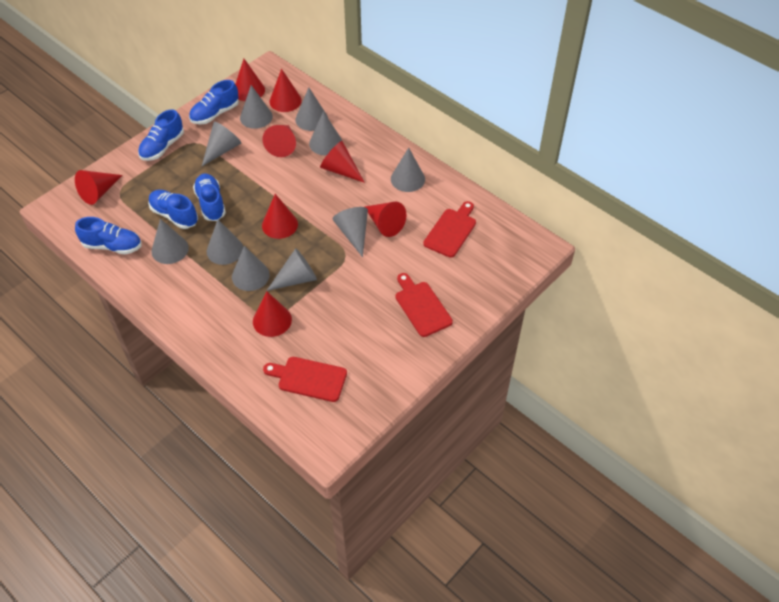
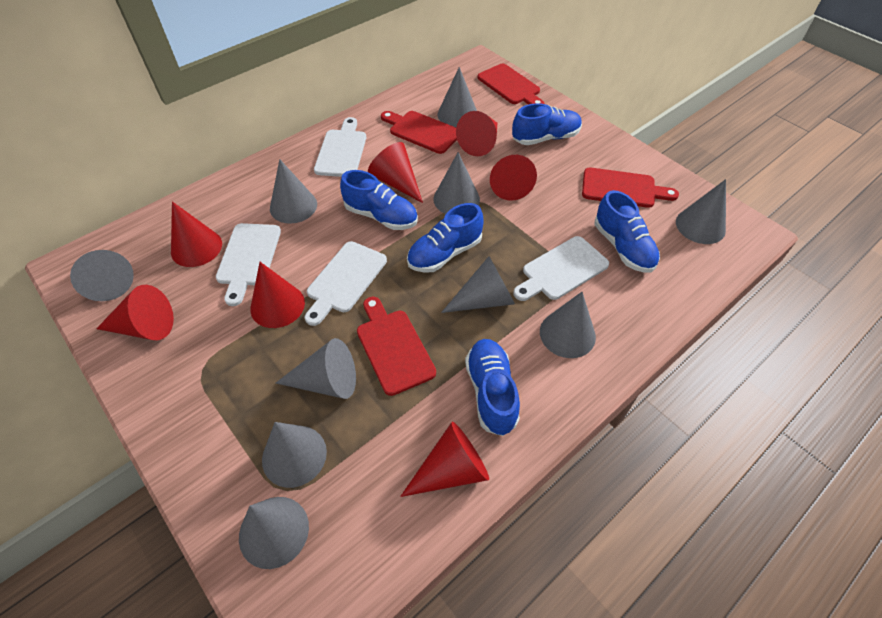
red cone: 8 -> 7
red cutting board: 3 -> 4
white cutting board: 0 -> 4

